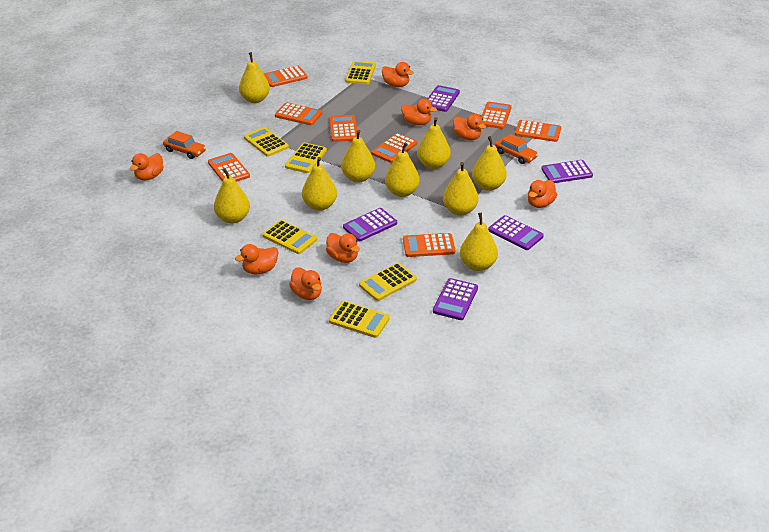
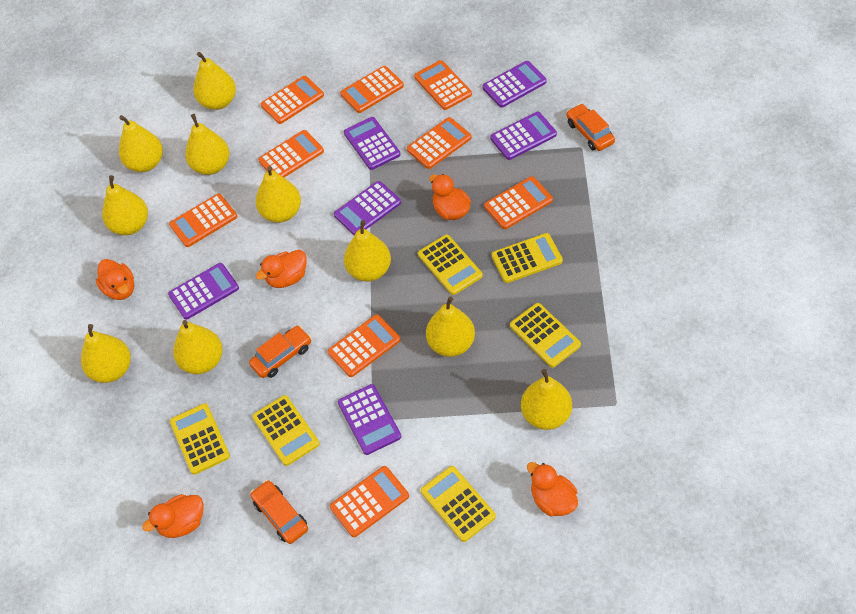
orange calculator: 8 -> 9
orange car: 2 -> 3
orange duck: 8 -> 5
purple calculator: 5 -> 6
yellow pear: 9 -> 10

